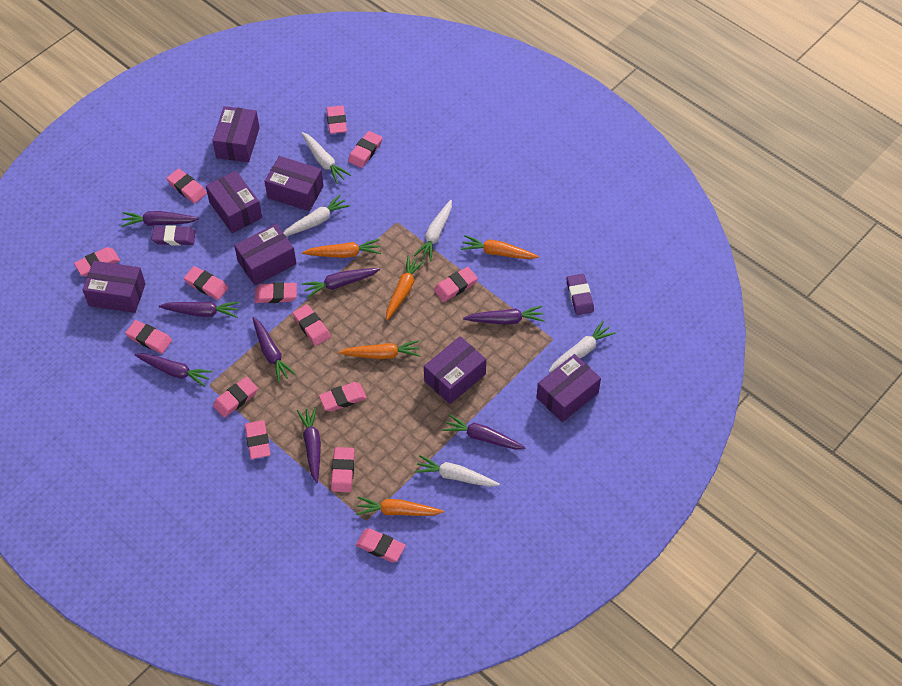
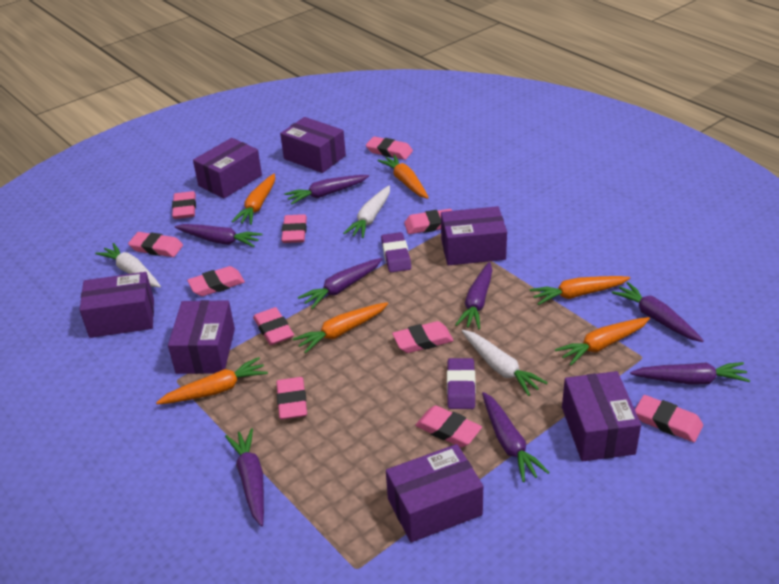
orange carrot: 5 -> 6
pink eraser: 14 -> 11
white carrot: 5 -> 3

